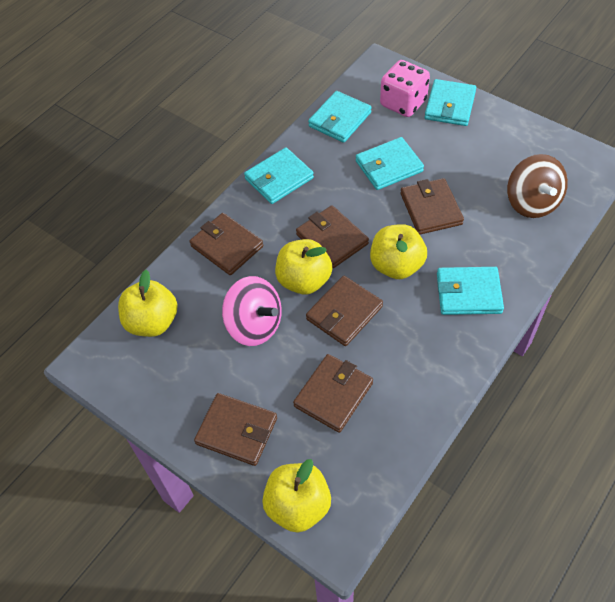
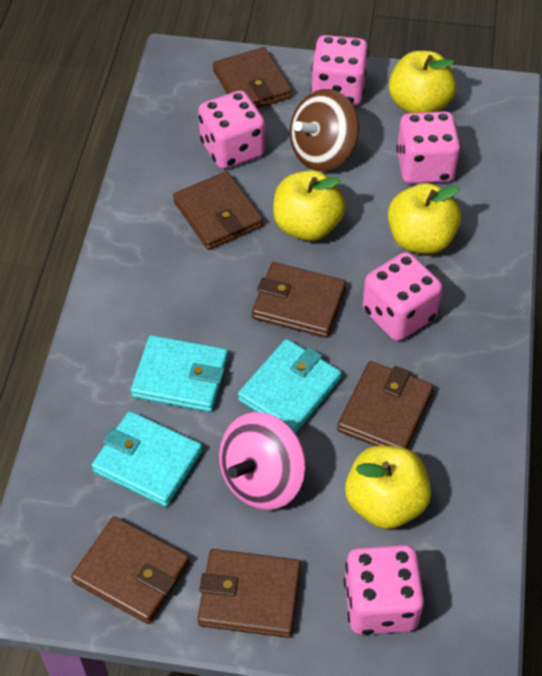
pink dice: 1 -> 5
turquoise wallet: 5 -> 3

